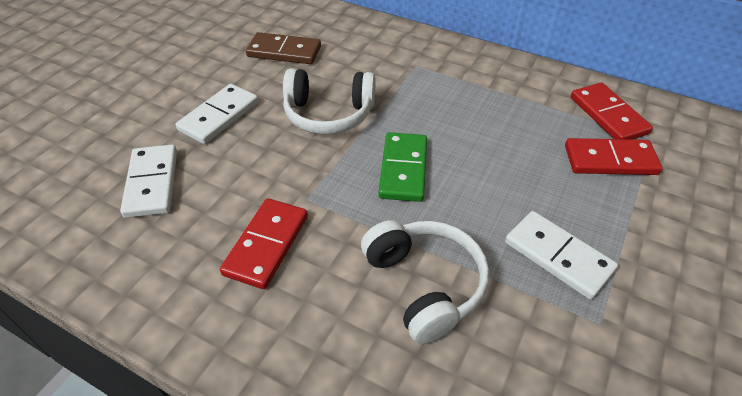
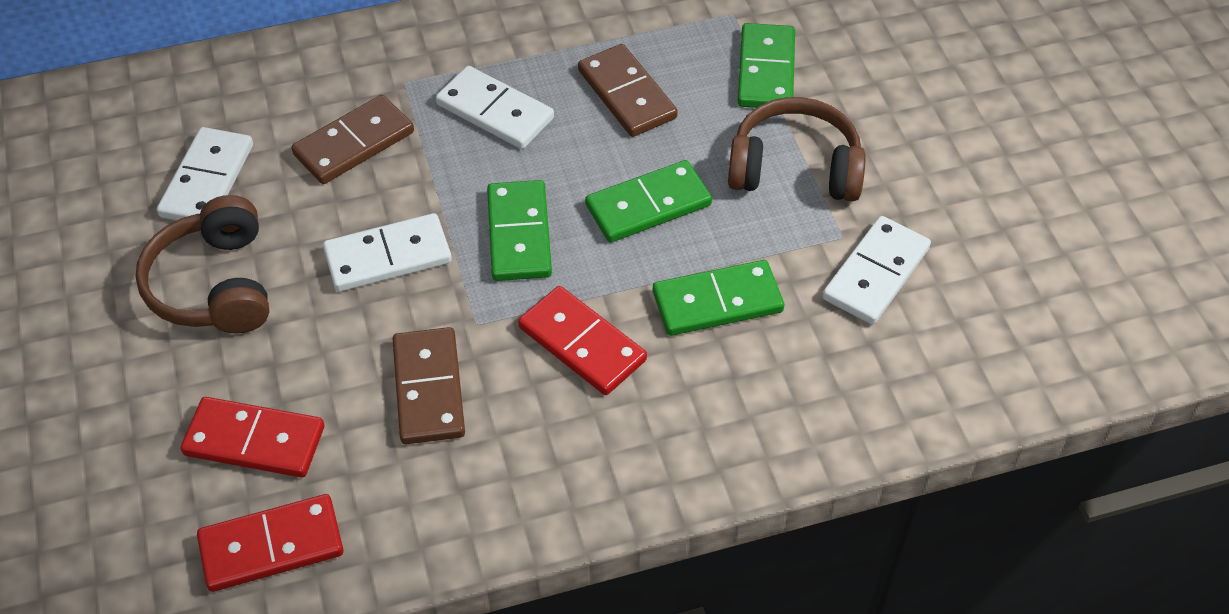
brown domino: 1 -> 3
brown headphones: 0 -> 2
green domino: 1 -> 4
white domino: 3 -> 4
white headphones: 2 -> 0

